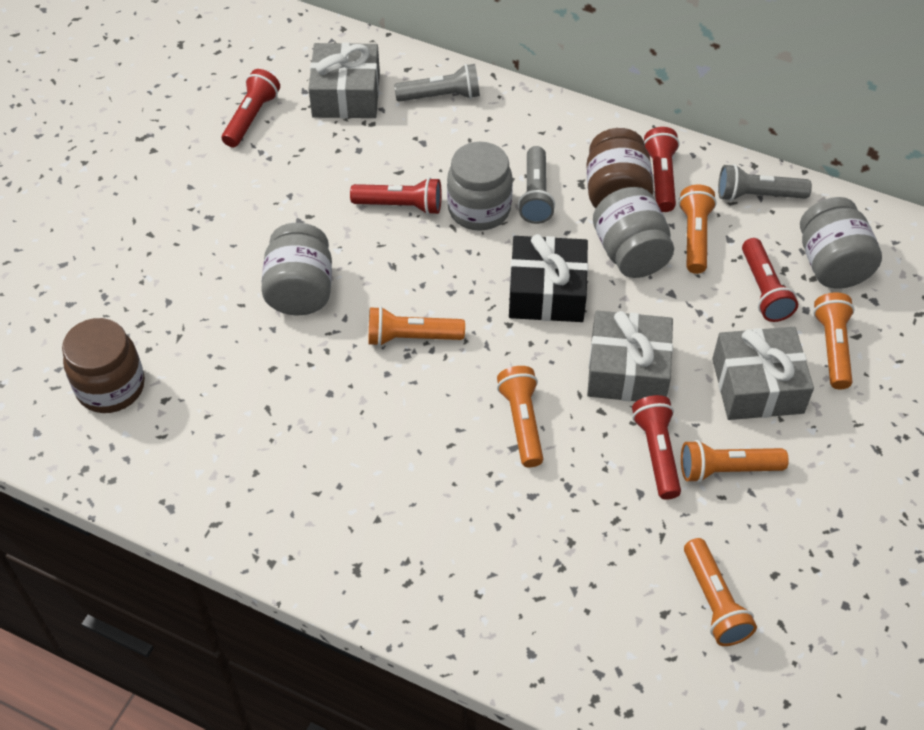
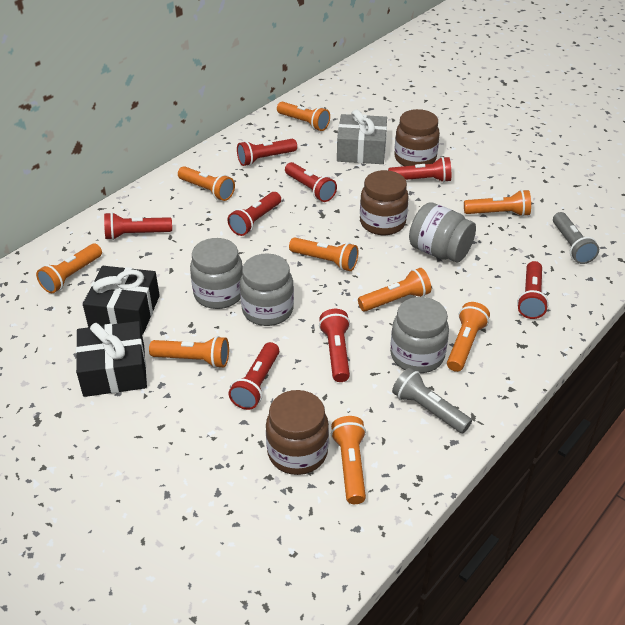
black gift: 1 -> 2
brown jar: 2 -> 3
grey flashlight: 3 -> 2
grey gift: 3 -> 1
orange flashlight: 6 -> 9
red flashlight: 5 -> 8

